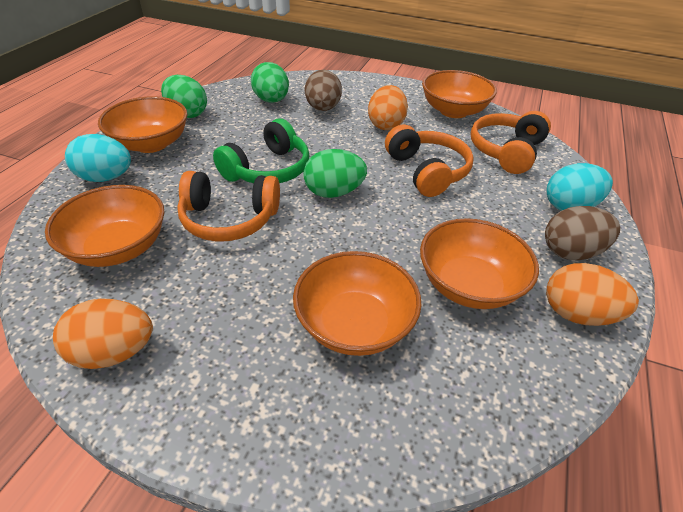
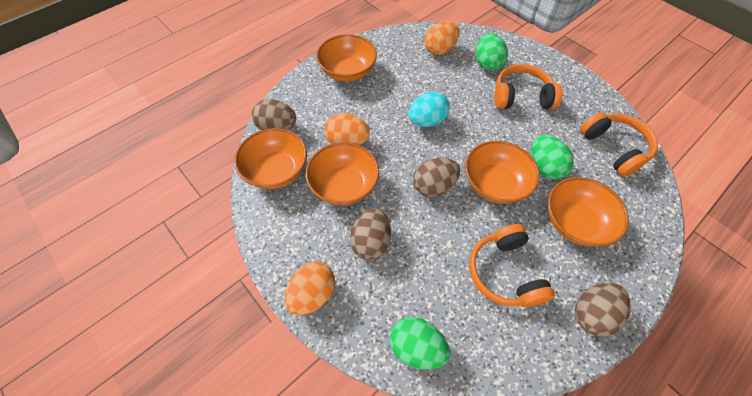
brown egg: 2 -> 4
green headphones: 1 -> 0
turquoise egg: 2 -> 1

